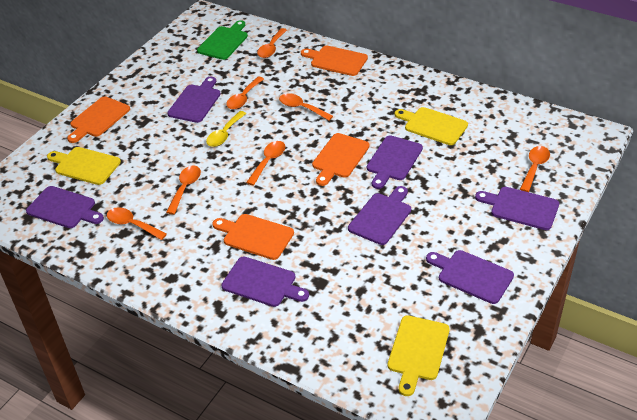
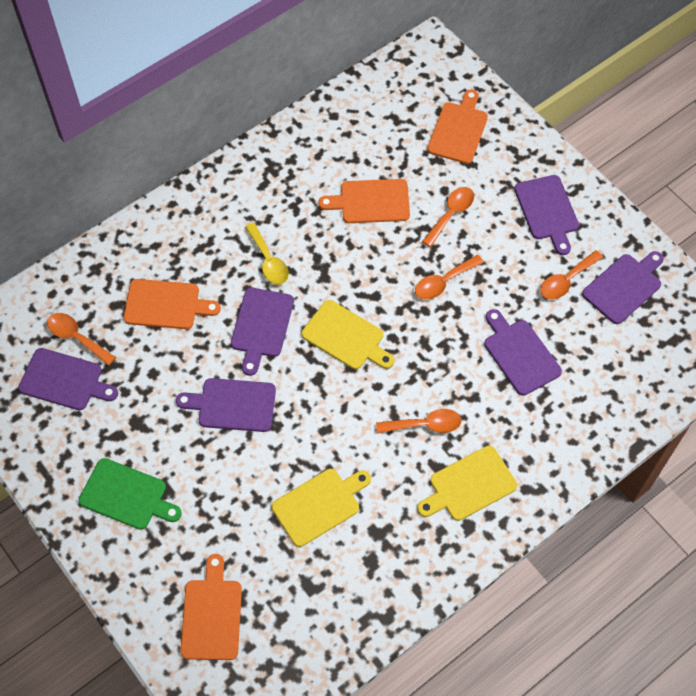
orange spoon: 7 -> 5
purple cutting board: 7 -> 6

